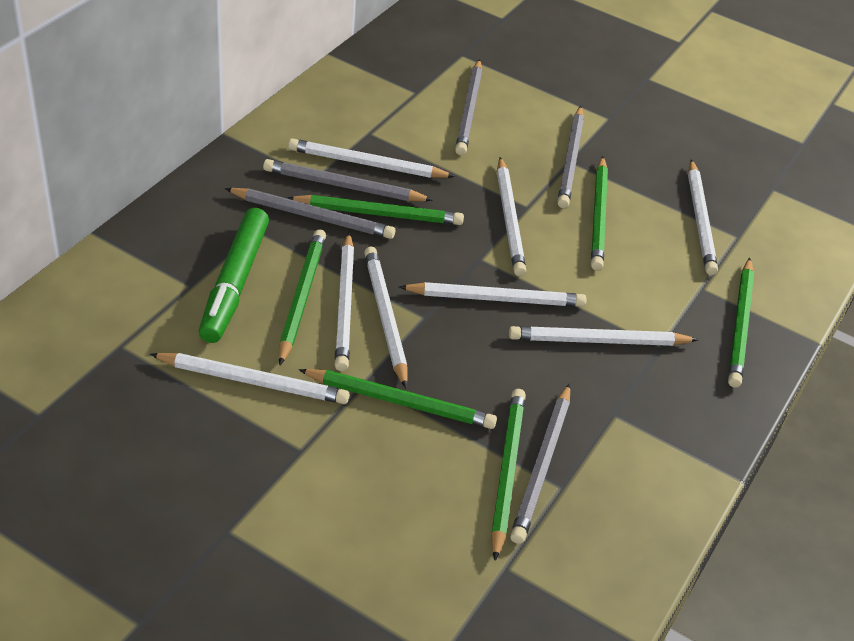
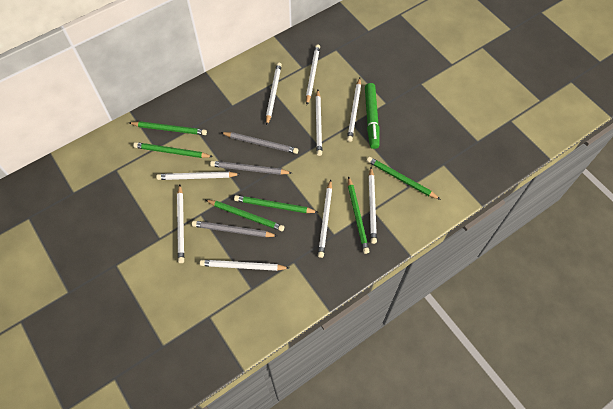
grey pencil: 5 -> 3
white pencil: 8 -> 9

